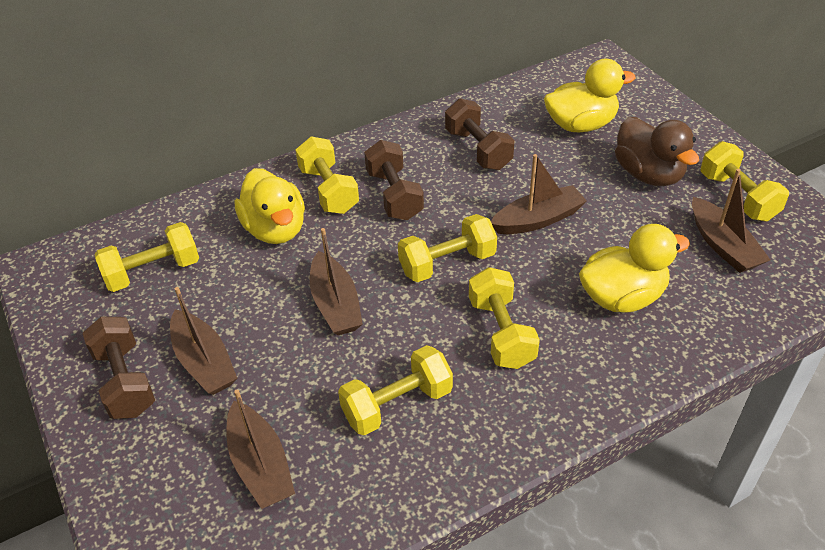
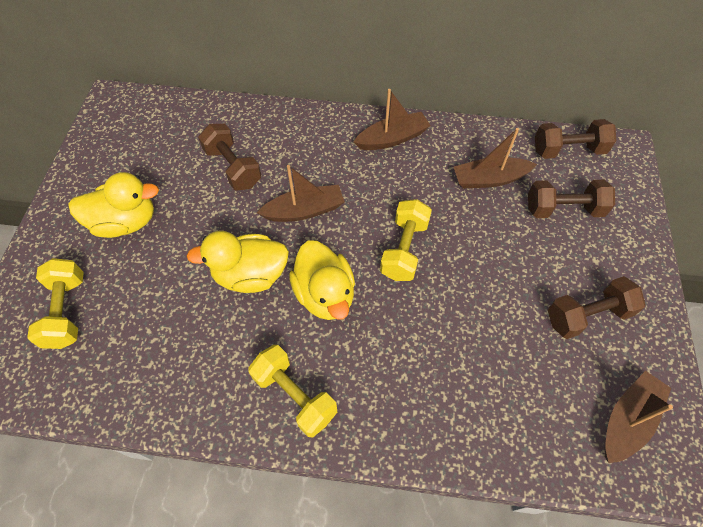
brown boat: 5 -> 4
brown duck: 1 -> 0
brown dumbbell: 3 -> 4
yellow dumbbell: 6 -> 3

